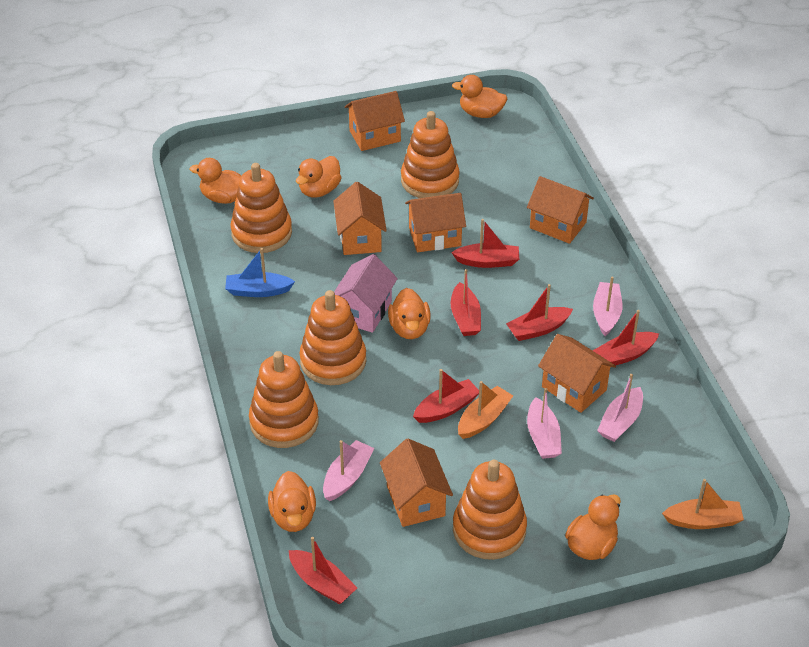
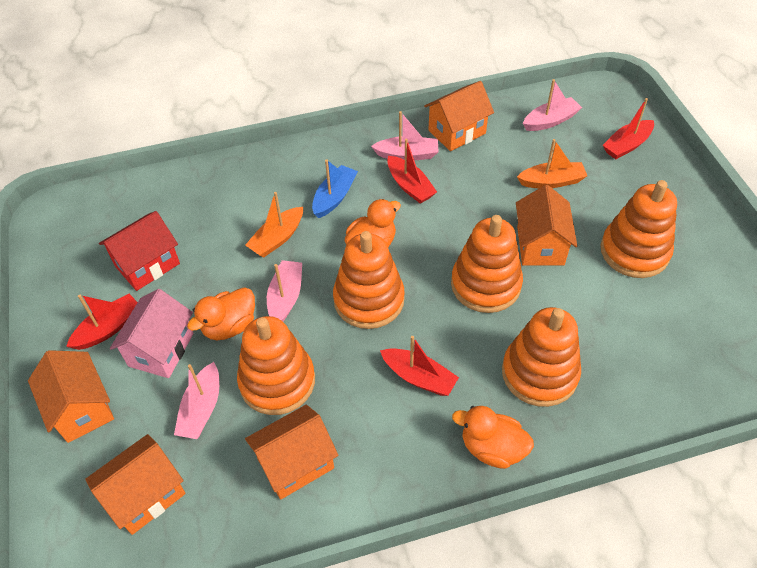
orange duck: 6 -> 3
orange house: 6 -> 5
red boat: 6 -> 4
red house: 0 -> 1

